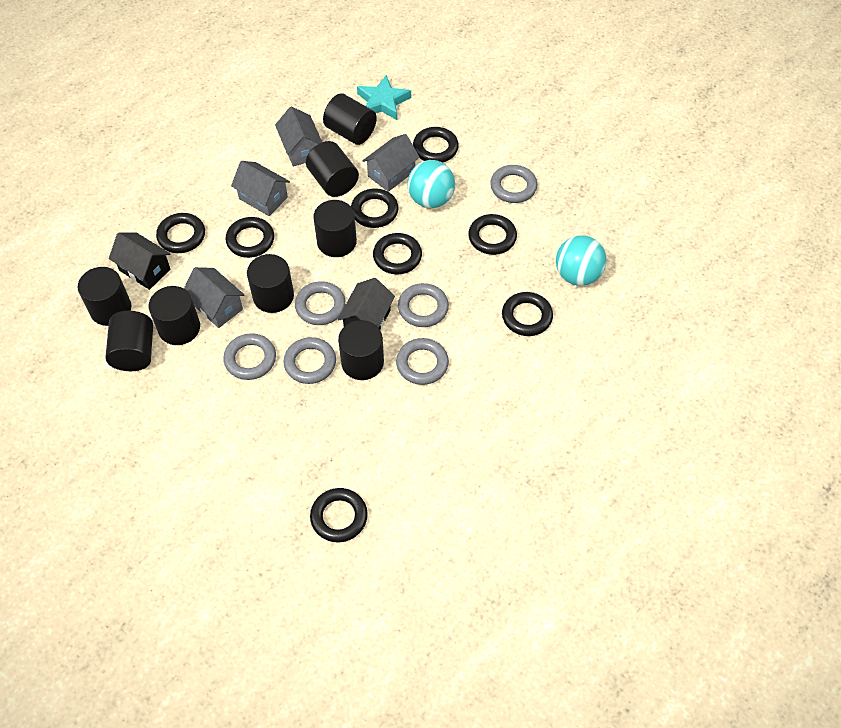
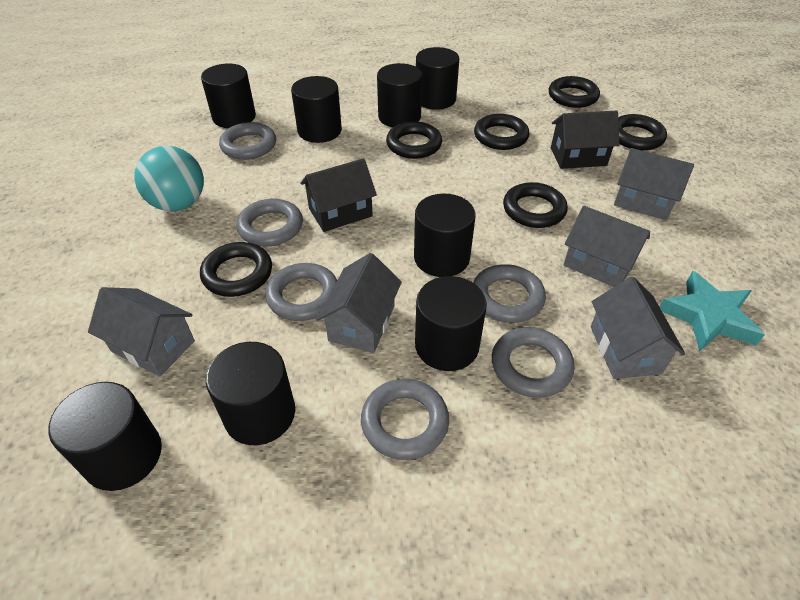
black ring: 8 -> 6
grey house: 4 -> 5
turquoise ball: 2 -> 1

